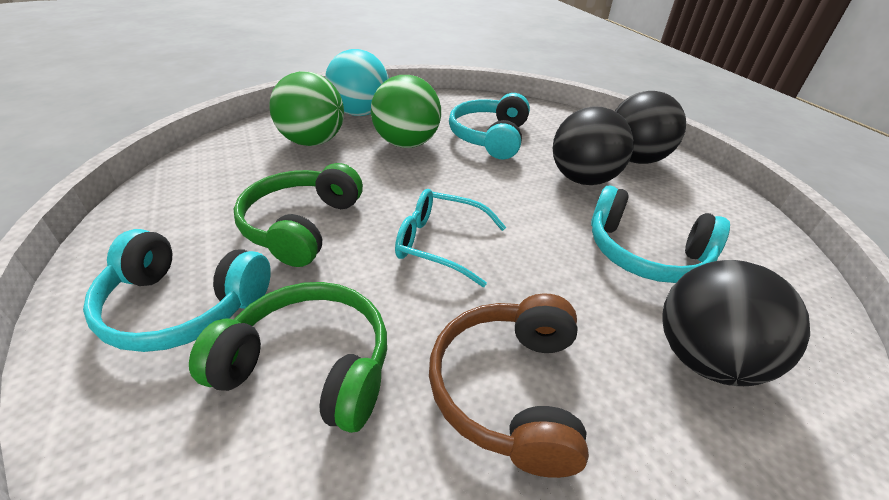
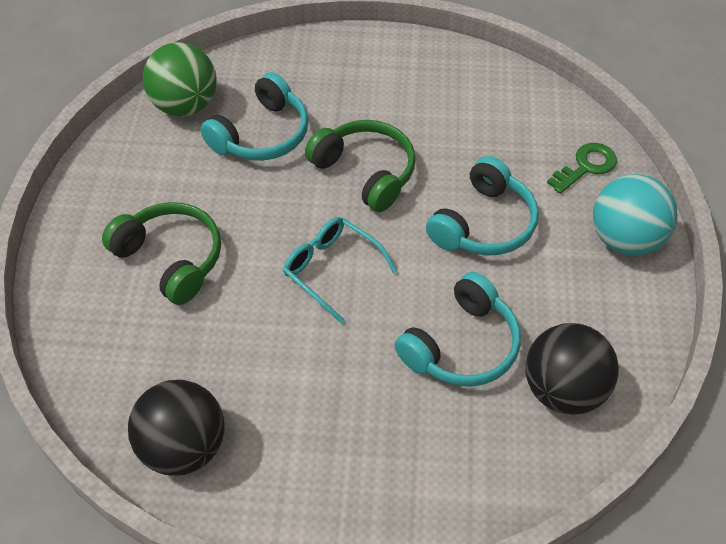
black ball: 3 -> 2
brown headphones: 1 -> 0
green ball: 2 -> 1
green key: 0 -> 1

